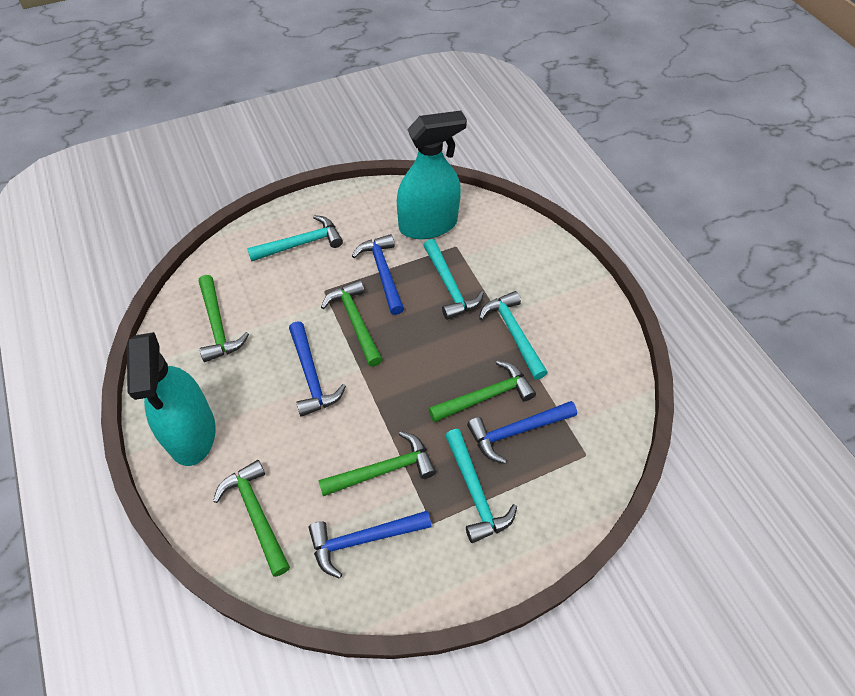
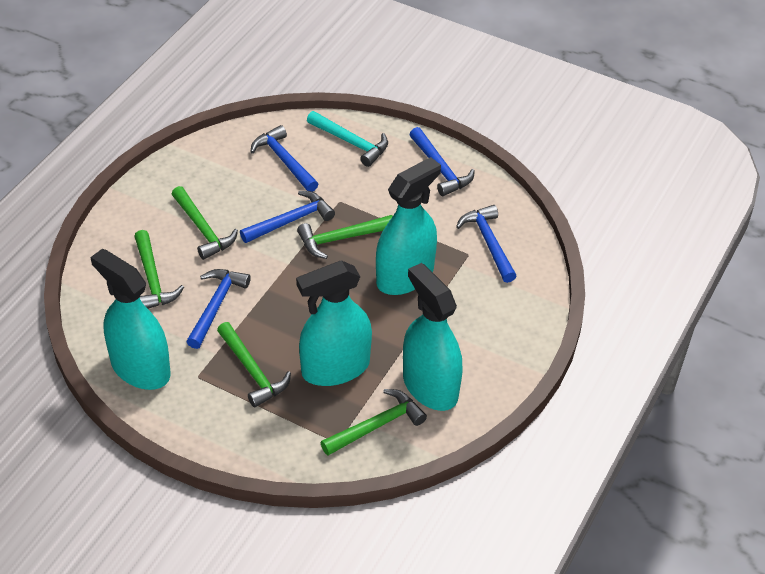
blue hammer: 4 -> 5
turquoise hammer: 4 -> 1
turquoise spray bottle: 2 -> 4

